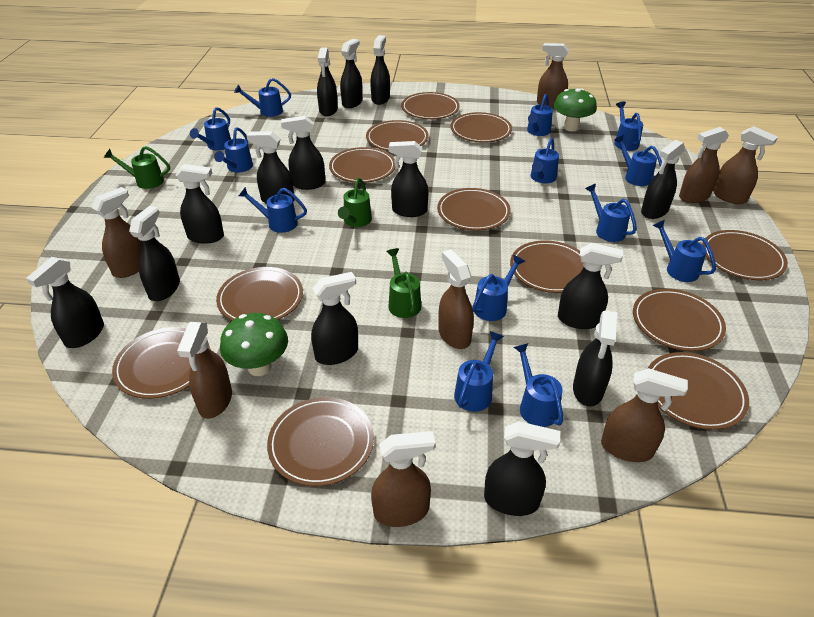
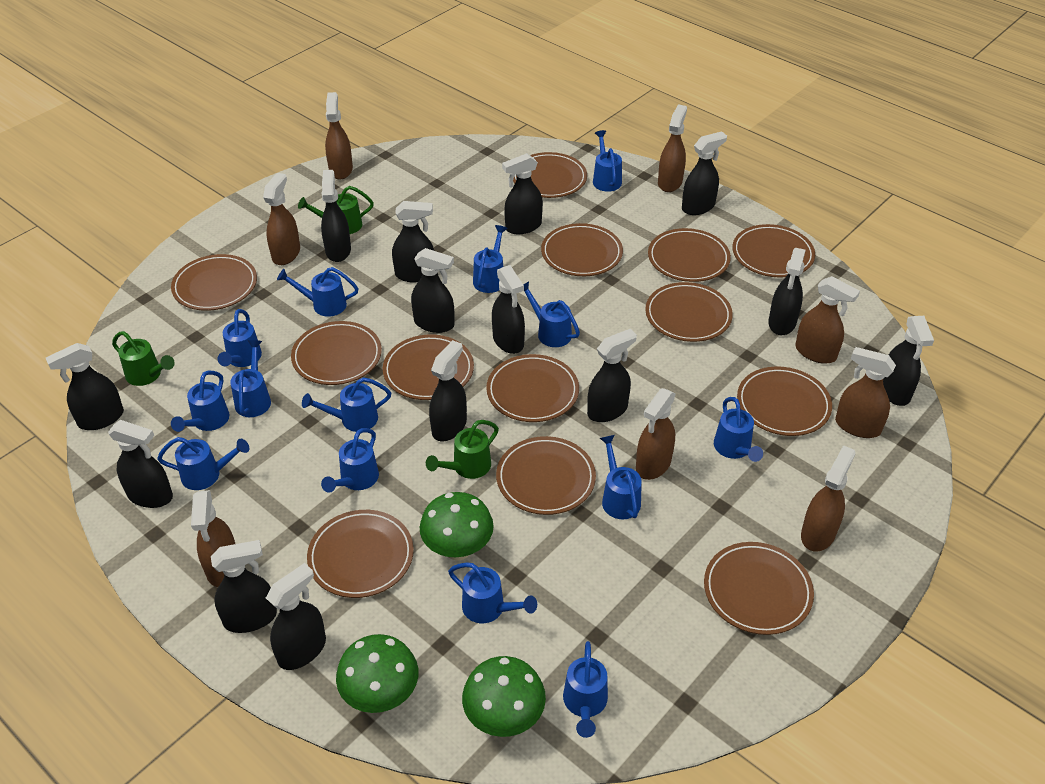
blue watering can: 13 -> 14
brown plate: 12 -> 13
green mushroom: 2 -> 3

